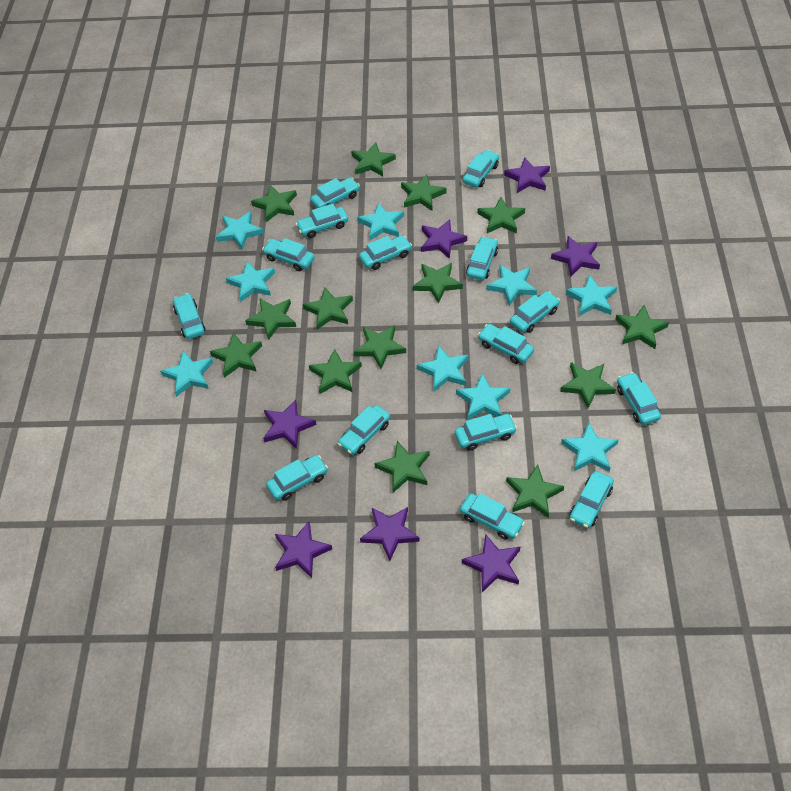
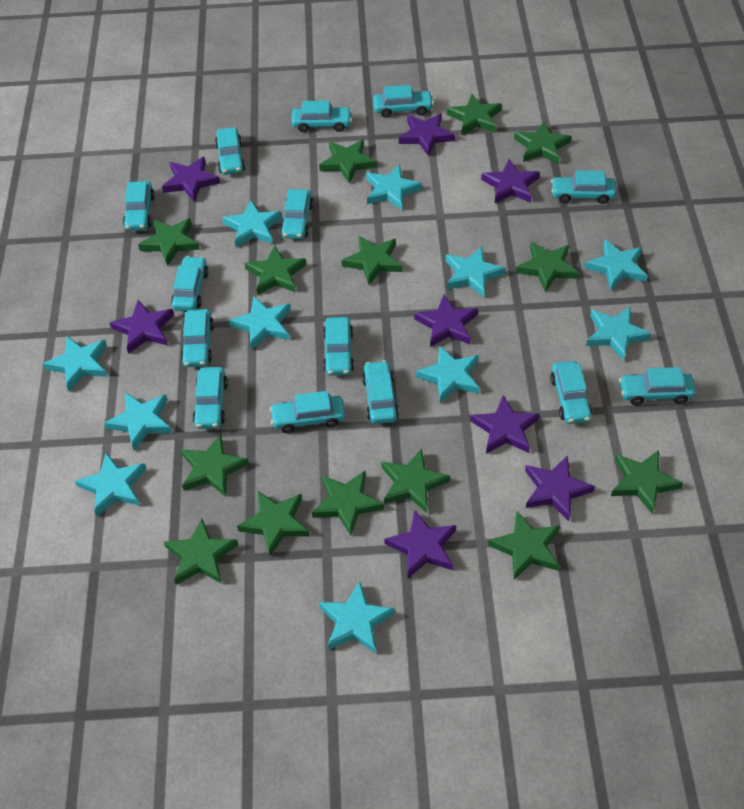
purple star: 7 -> 8
turquoise car: 15 -> 14
turquoise star: 9 -> 11

